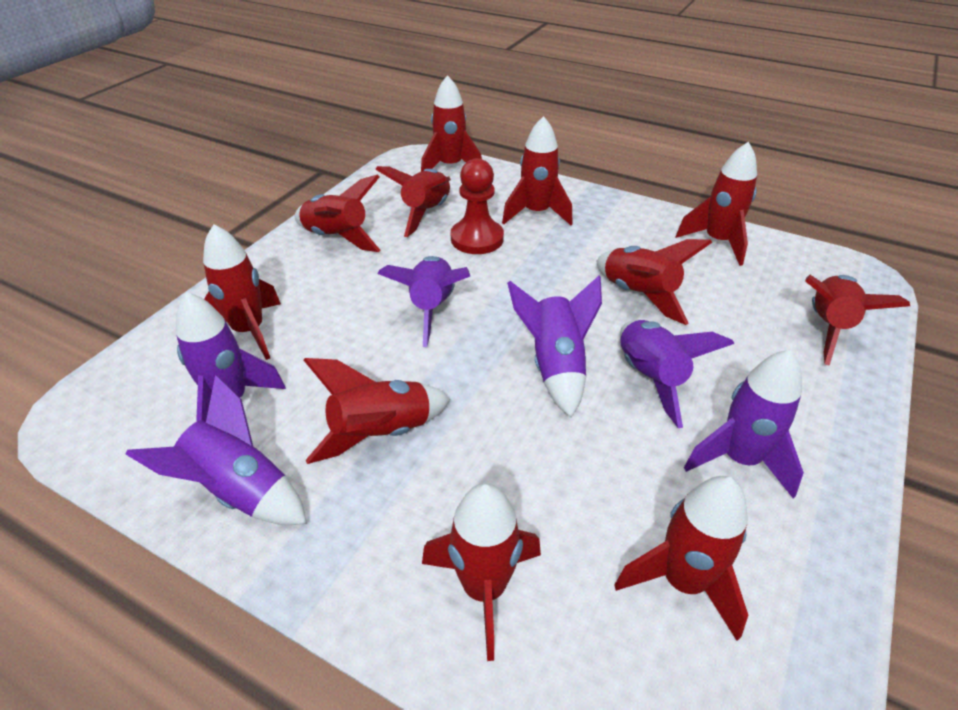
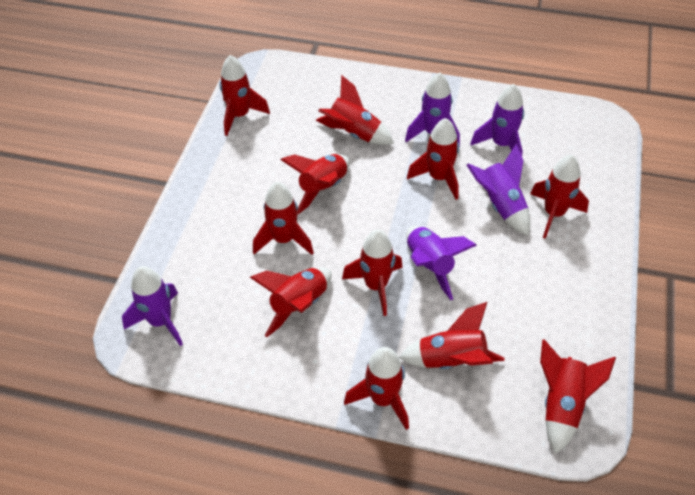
purple rocket: 6 -> 5
red pawn: 1 -> 0

